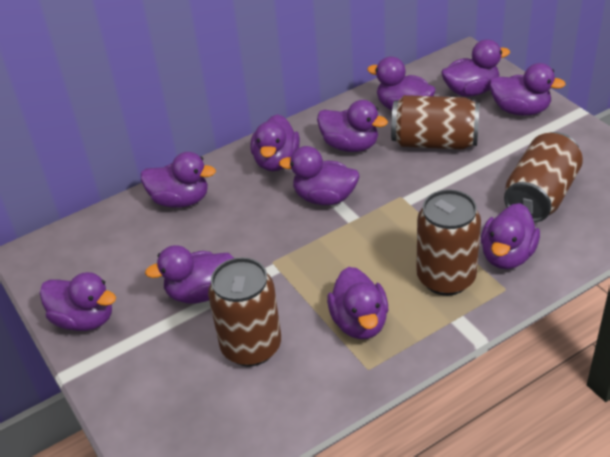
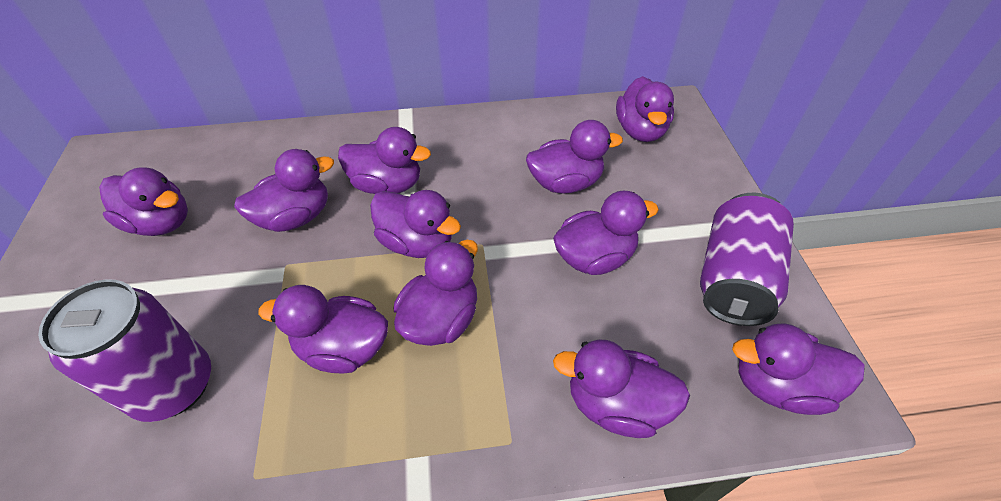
brown can: 4 -> 0
purple can: 0 -> 2

